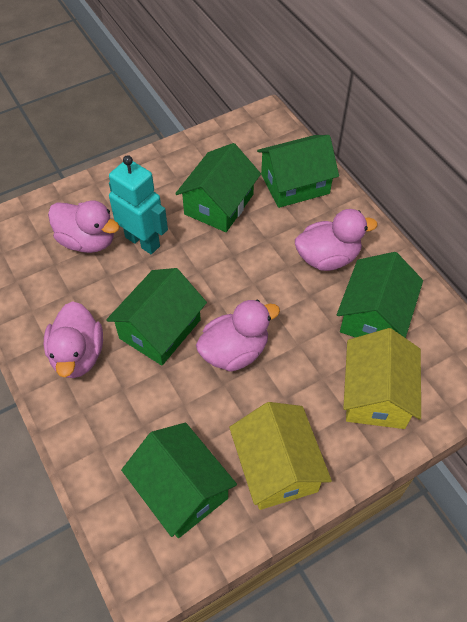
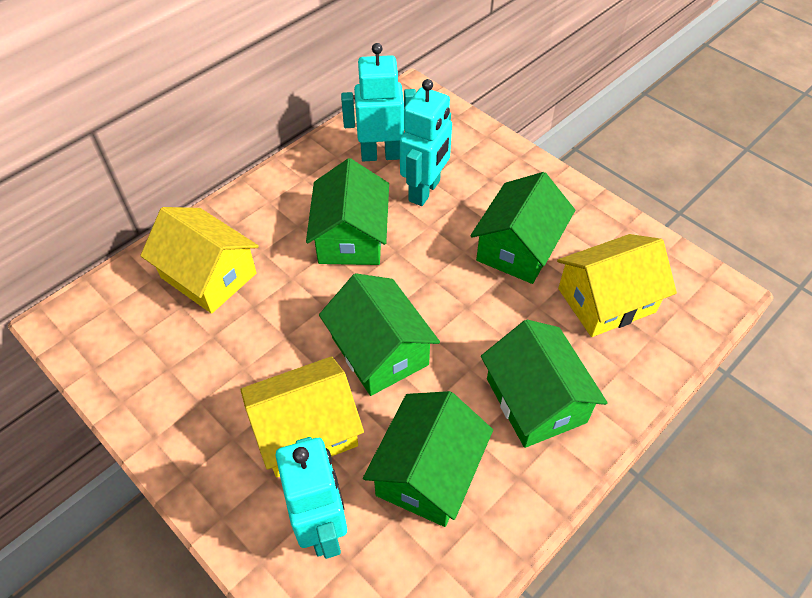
pink duck: 4 -> 0
turquoise robot: 1 -> 3
yellow house: 2 -> 3

